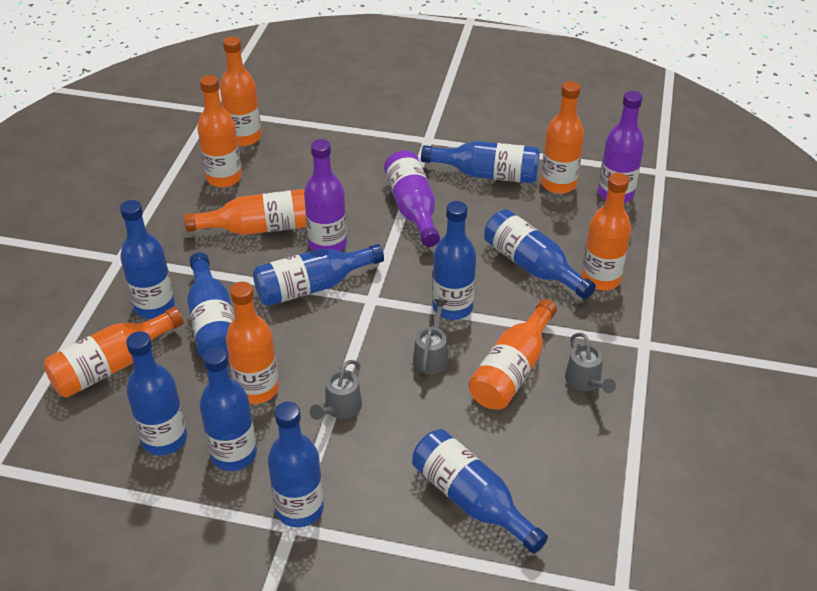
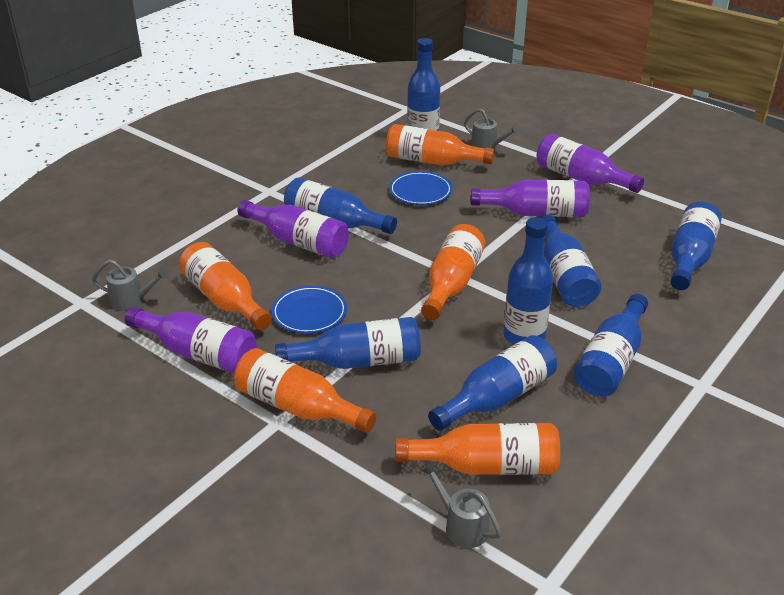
blue bottle: 10 -> 8
blue plate: 0 -> 2
orange bottle: 8 -> 5
purple bottle: 3 -> 4

